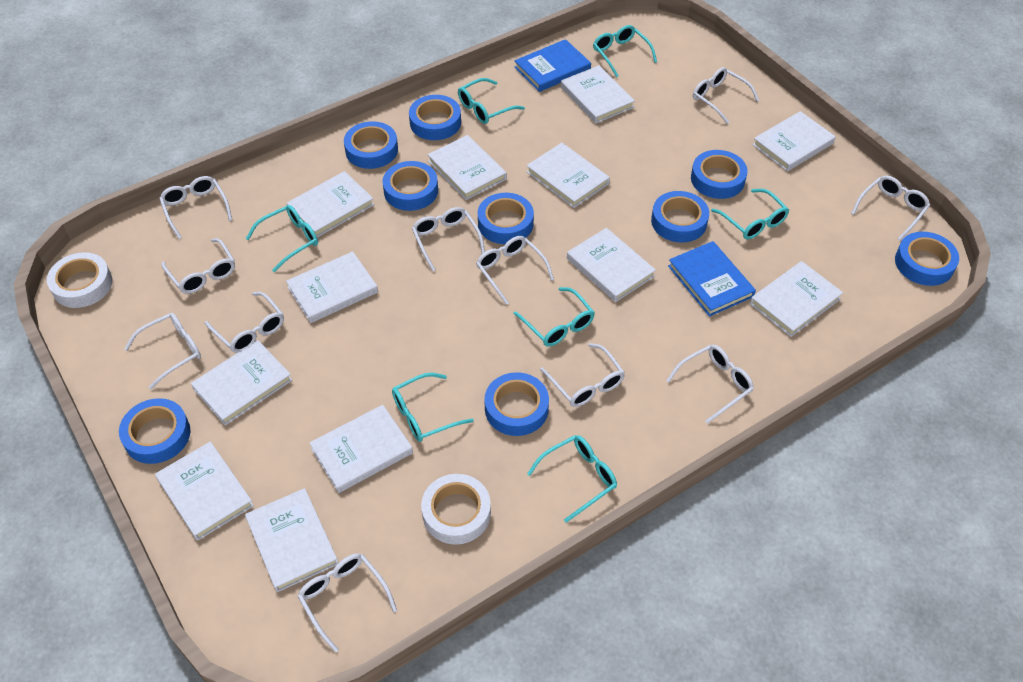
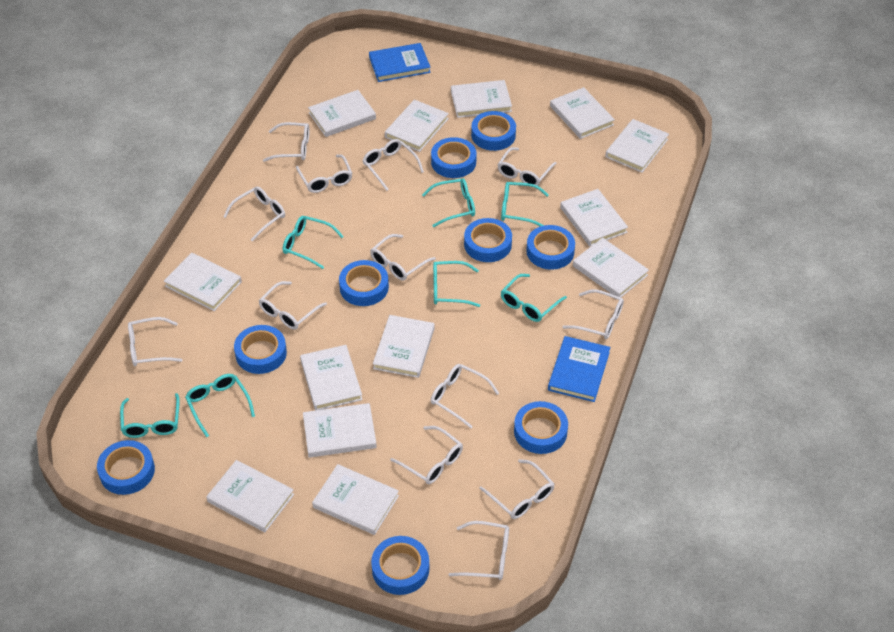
white book: 12 -> 13
white glasses: 11 -> 13
white tape: 2 -> 0

